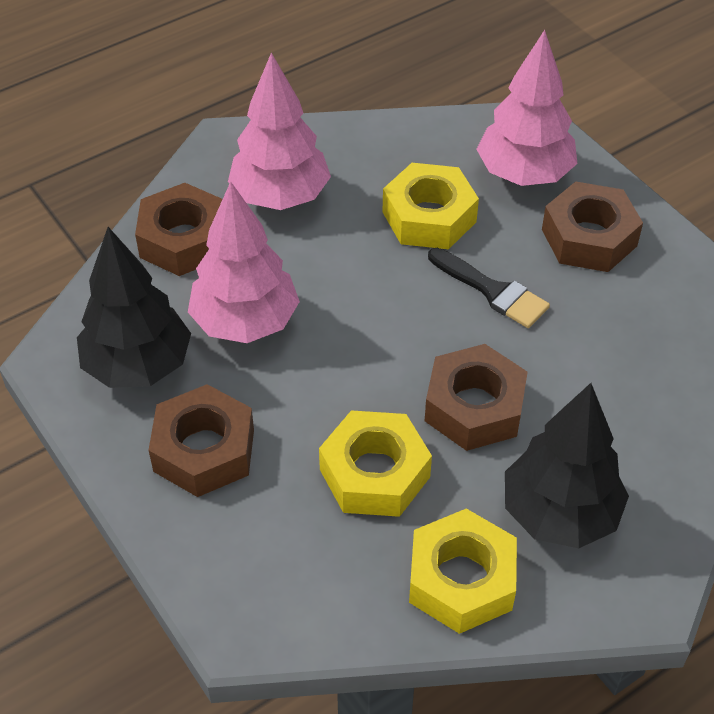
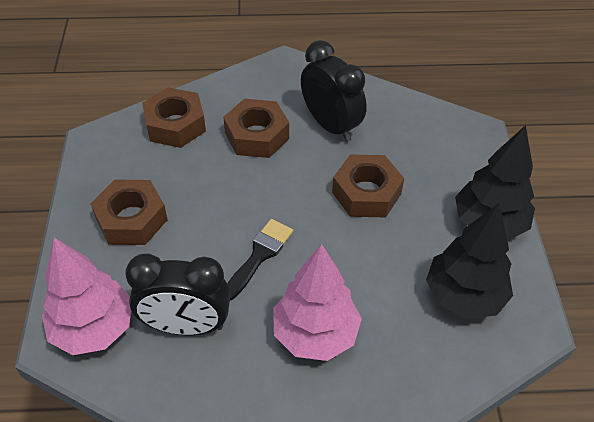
black clock: 0 -> 2
pink tree: 3 -> 2
yellow nut: 3 -> 0

